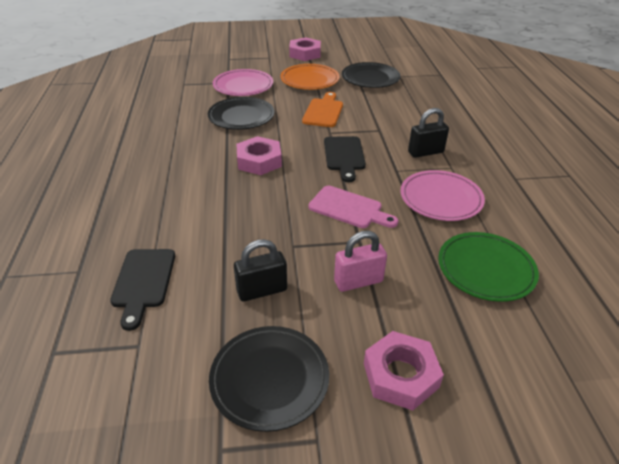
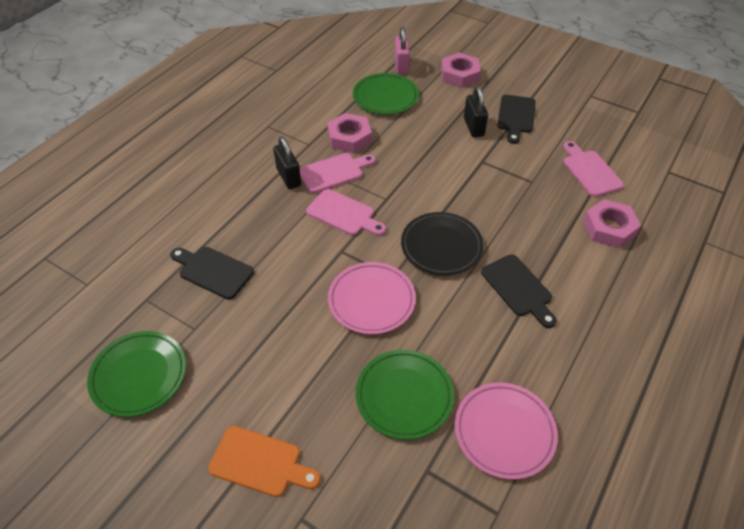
black cutting board: 2 -> 3
black plate: 3 -> 1
green plate: 1 -> 3
orange plate: 1 -> 0
pink cutting board: 1 -> 3

